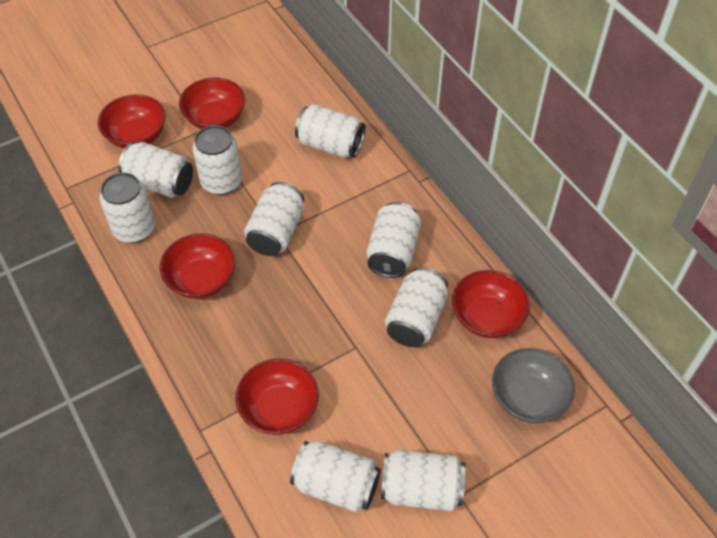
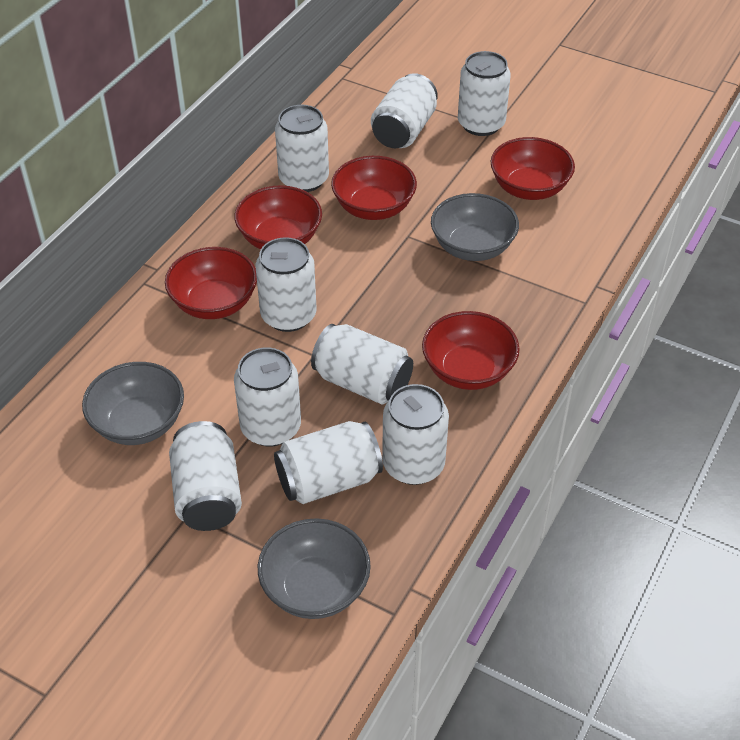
grey bowl: 1 -> 3

